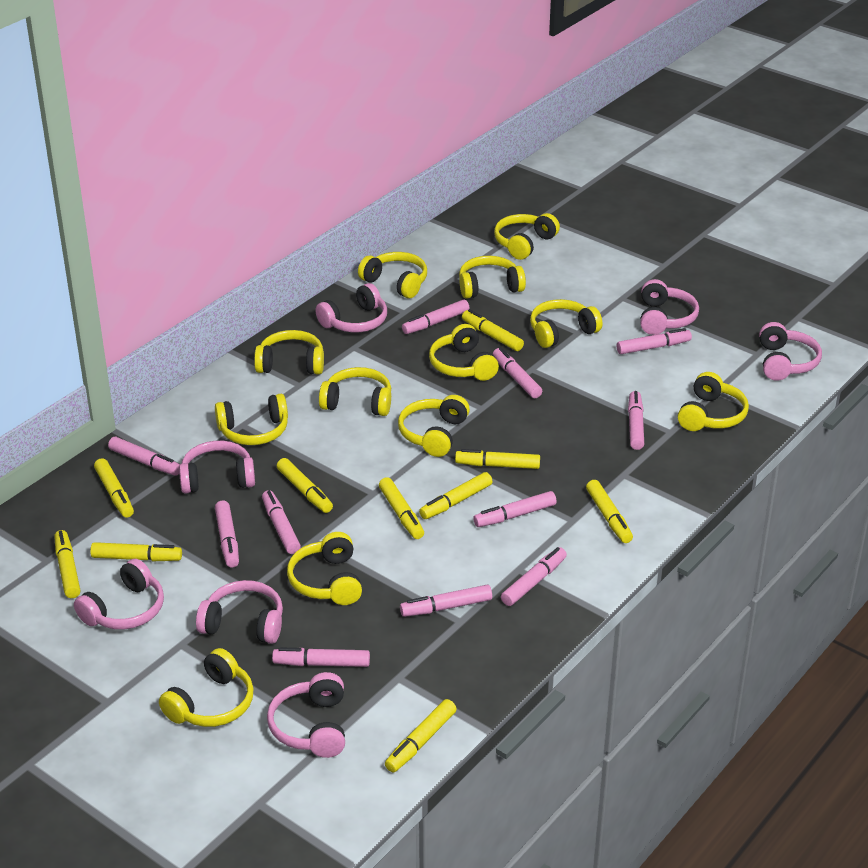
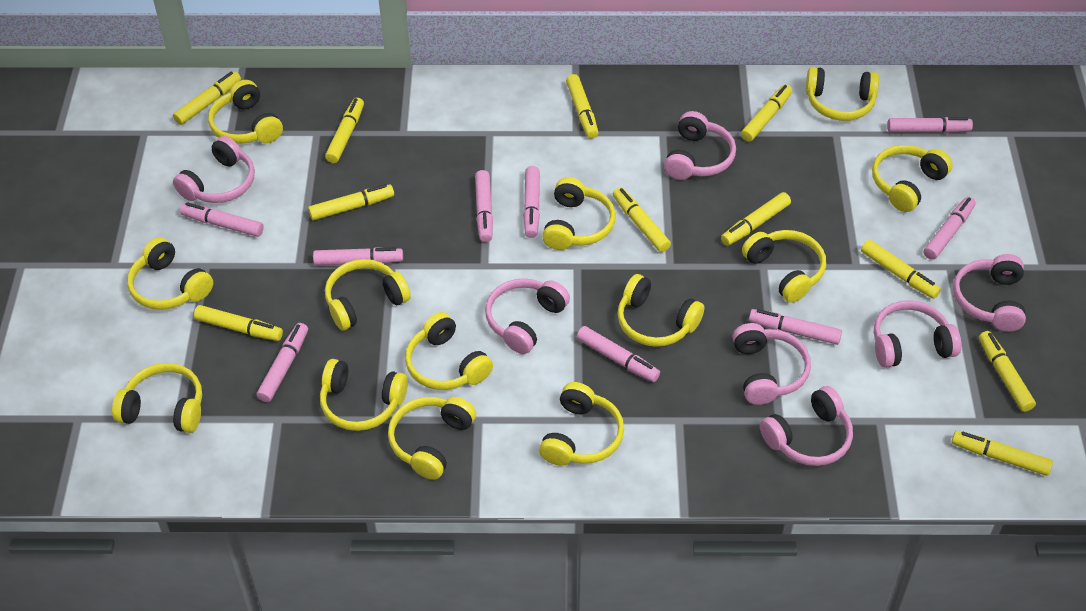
pink marker: 11 -> 9
yellow headphones: 12 -> 13
yellow marker: 10 -> 11

